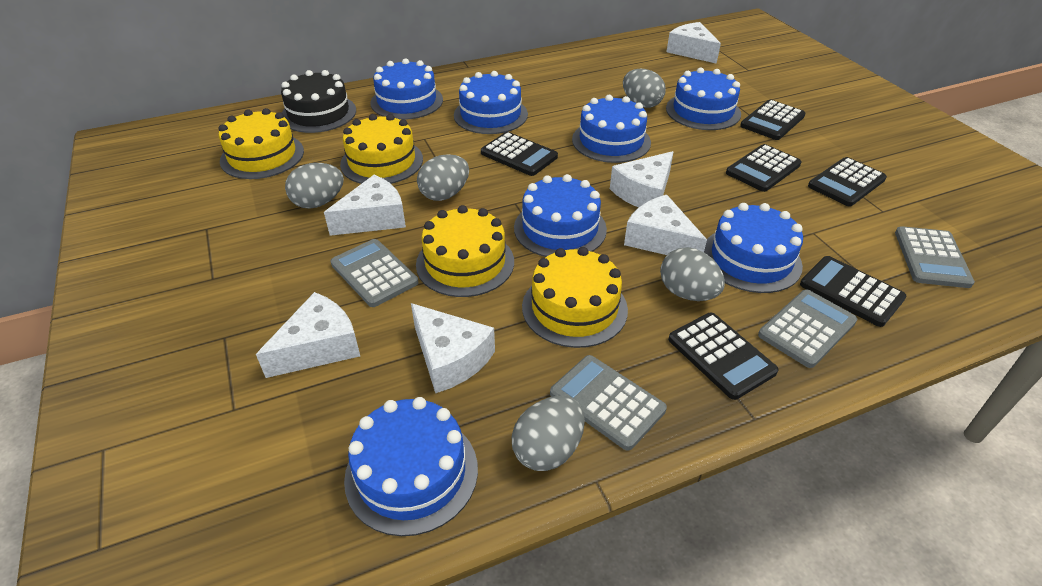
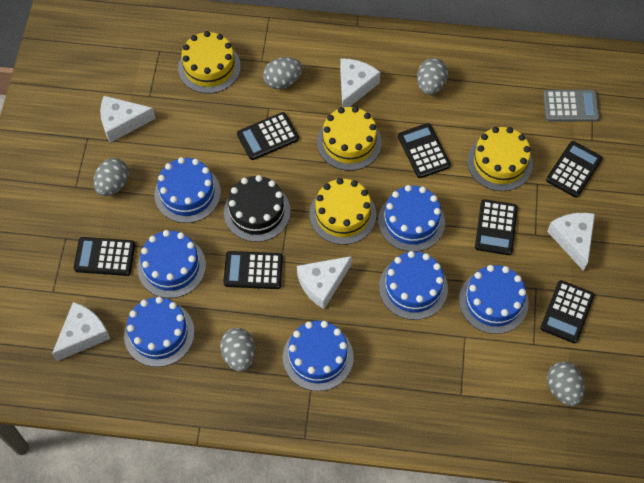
black calculator: 6 -> 7
grey calculator: 4 -> 1
white cheese: 6 -> 5

